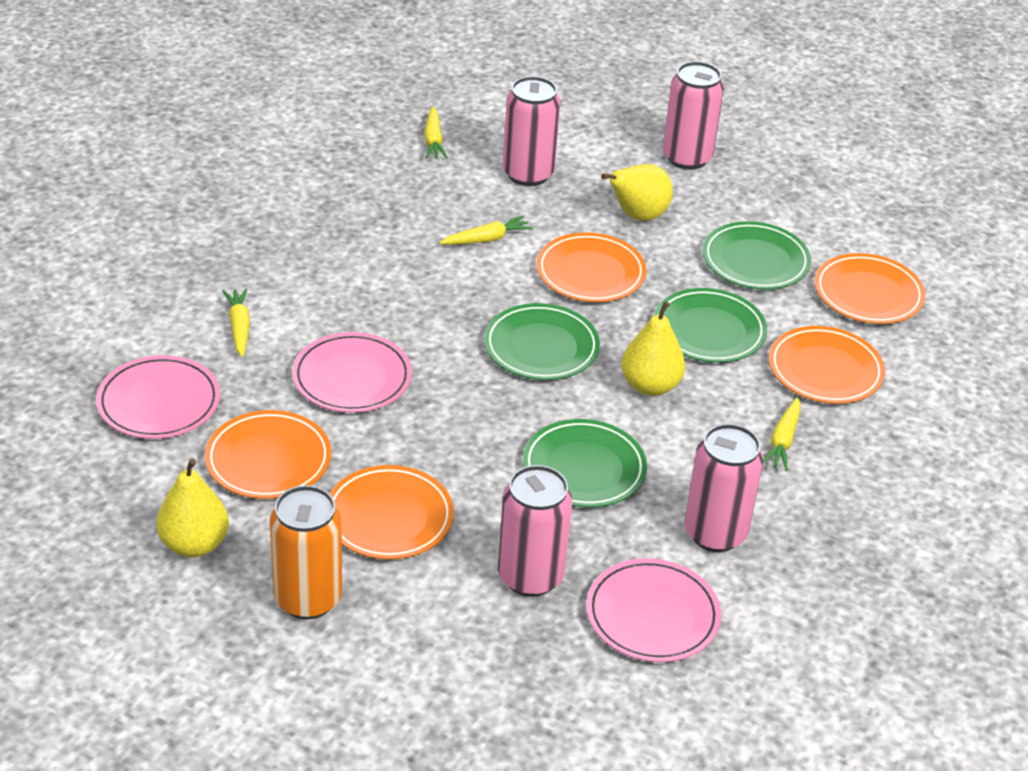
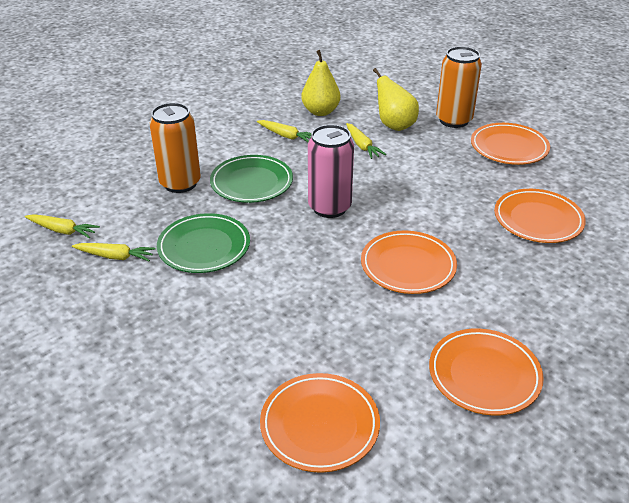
green plate: 4 -> 2
orange can: 1 -> 2
pink can: 4 -> 1
pink plate: 3 -> 0
yellow pear: 3 -> 2

